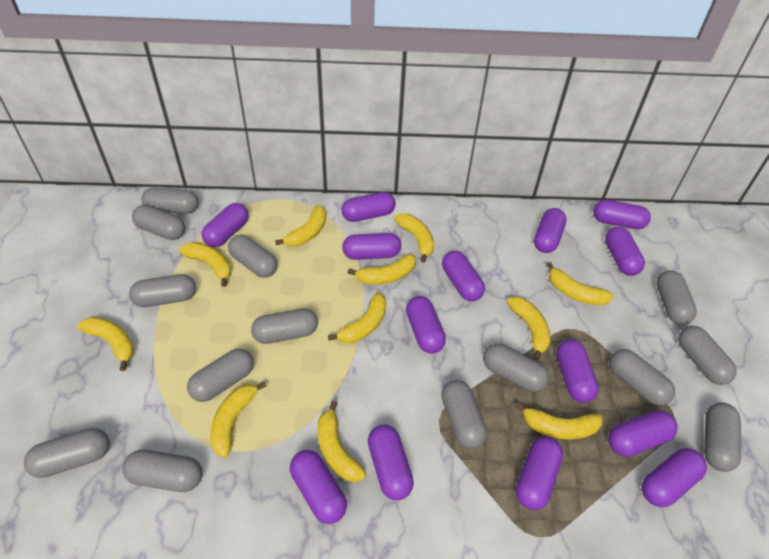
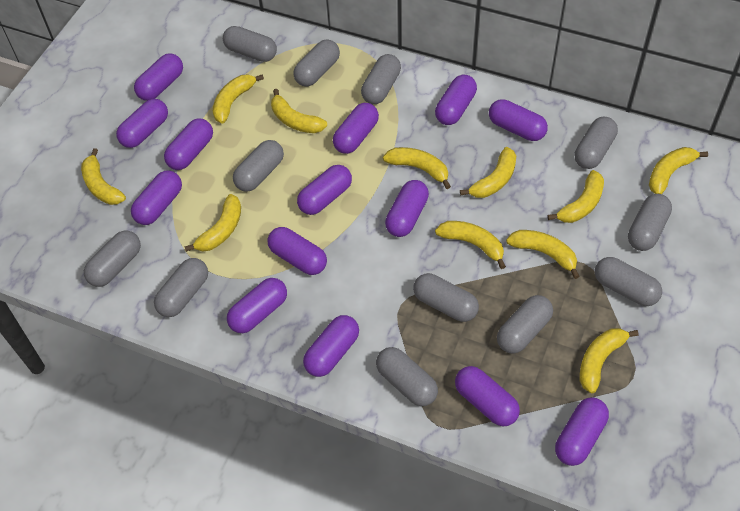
grey capsule: 14 -> 12

